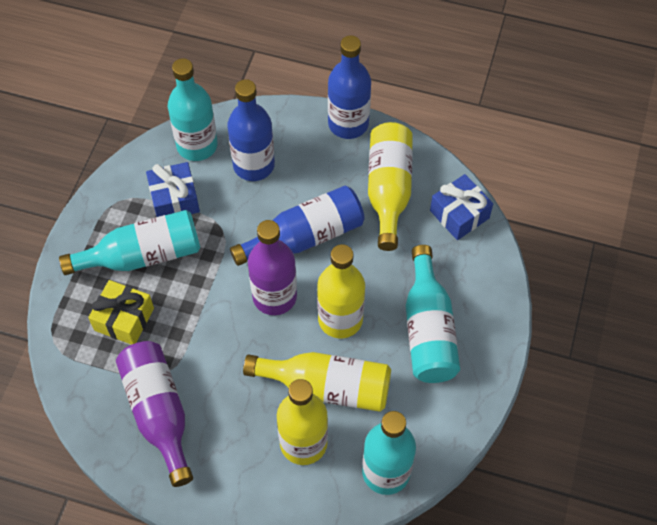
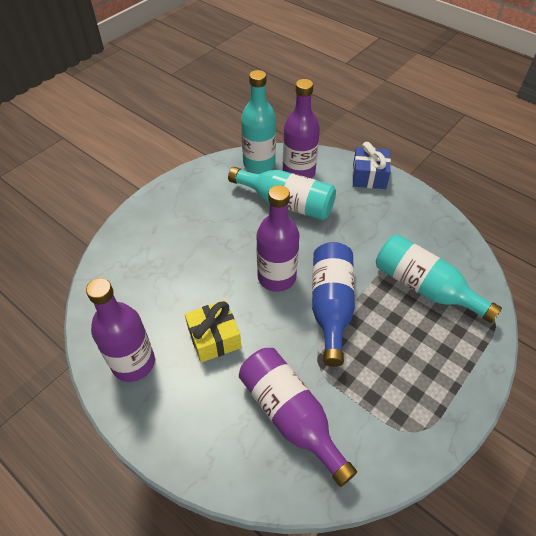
blue bottle: 3 -> 1
blue gift: 2 -> 1
purple bottle: 2 -> 4
turquoise bottle: 4 -> 3
yellow bottle: 4 -> 0

